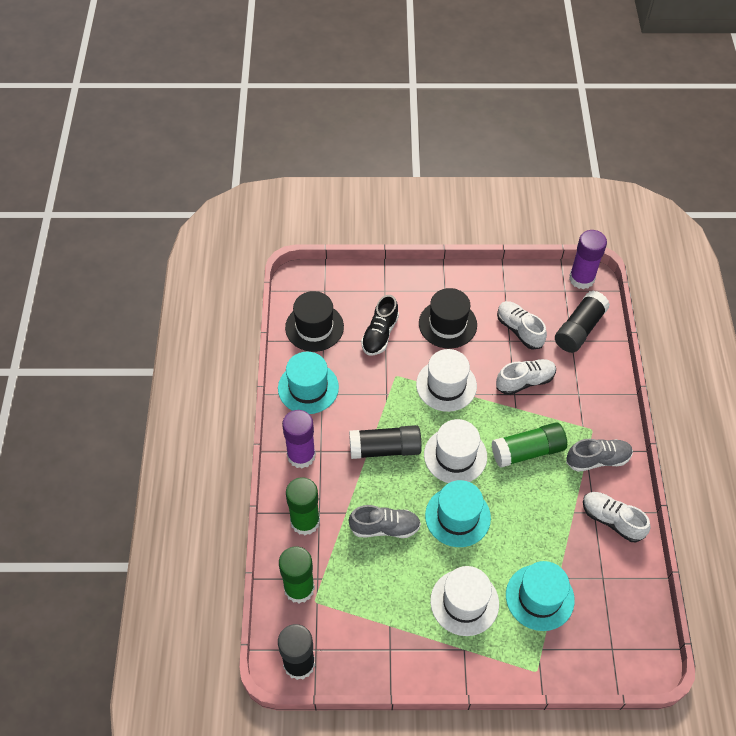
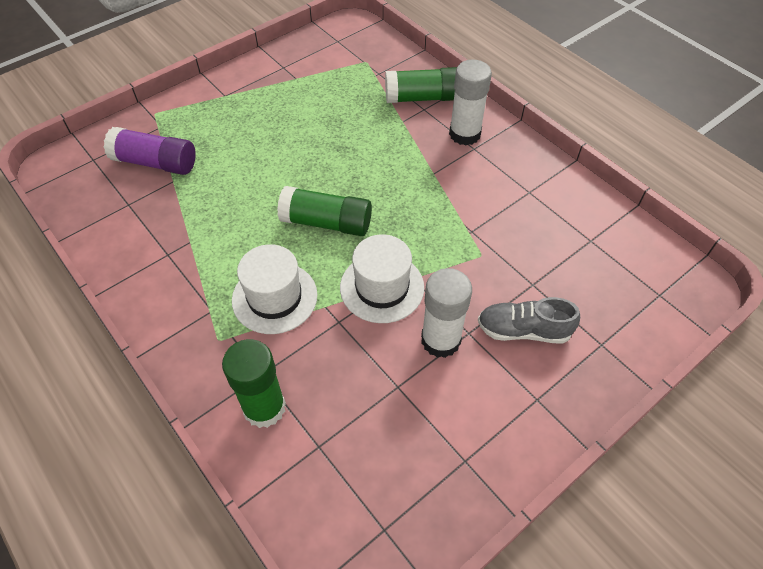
black glue stick: 3 -> 0
black hat: 2 -> 0
black shoe: 1 -> 0
grey shoe: 2 -> 1
purple glue stick: 2 -> 1
turquoise hat: 3 -> 0
white glue stick: 0 -> 2
white hat: 3 -> 2
white shoe: 3 -> 0

